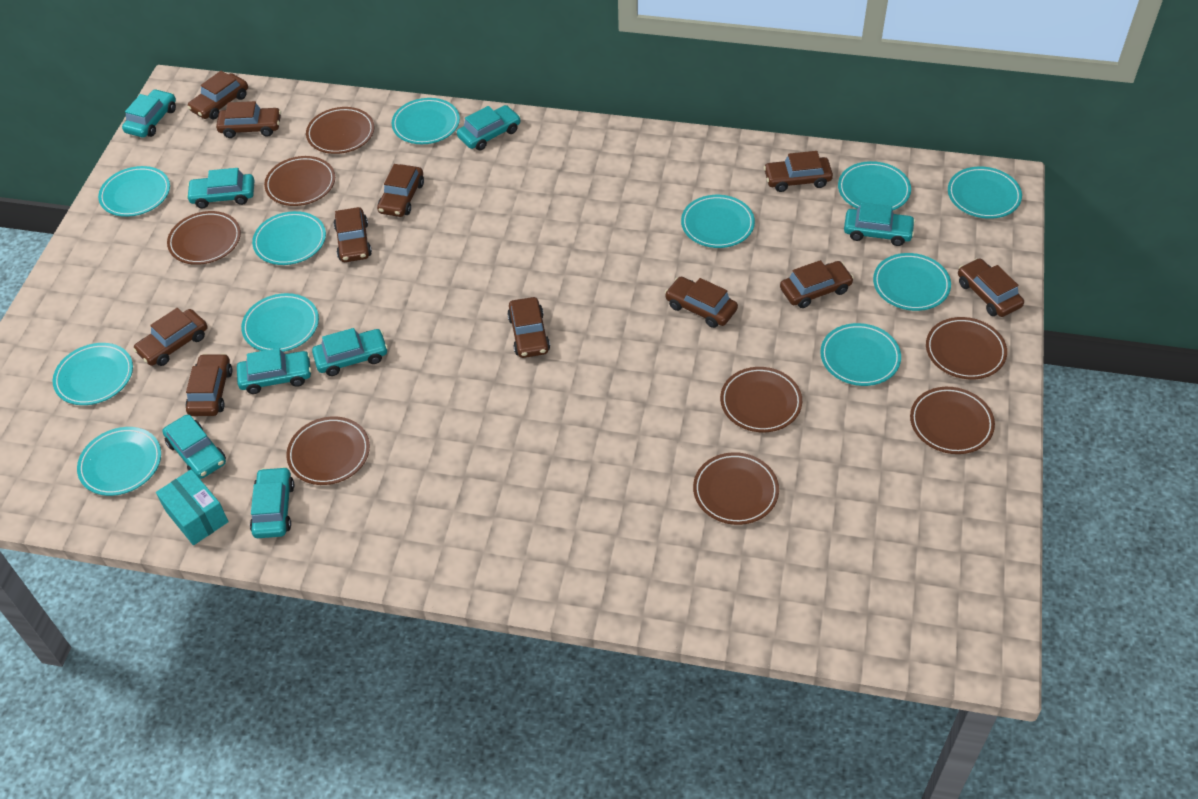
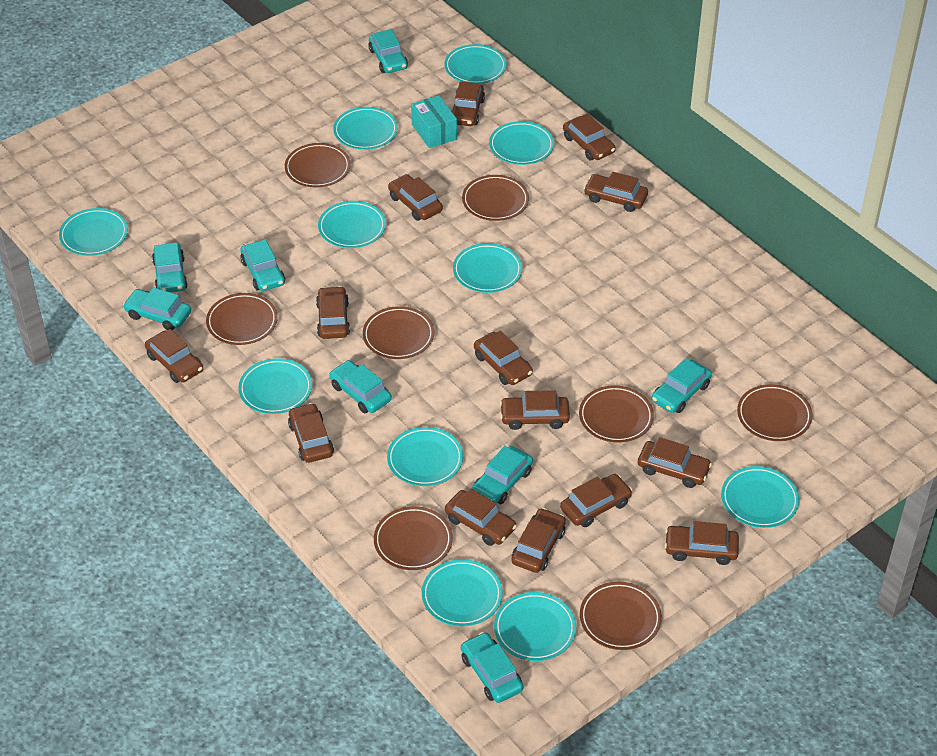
brown car: 11 -> 14

